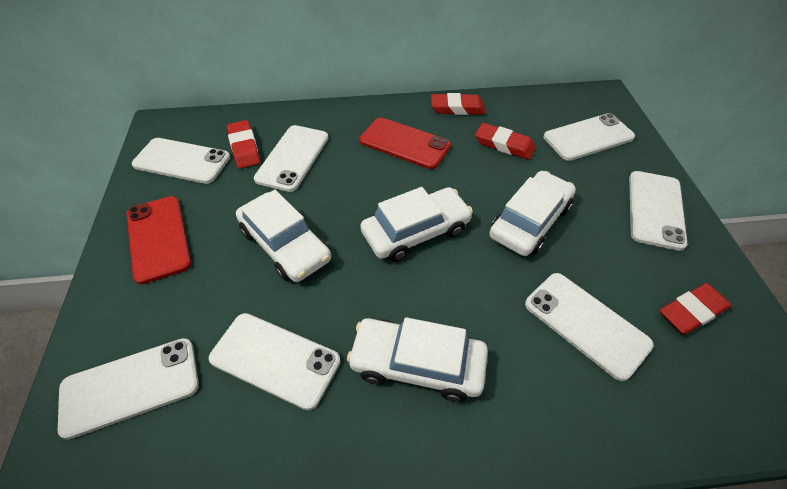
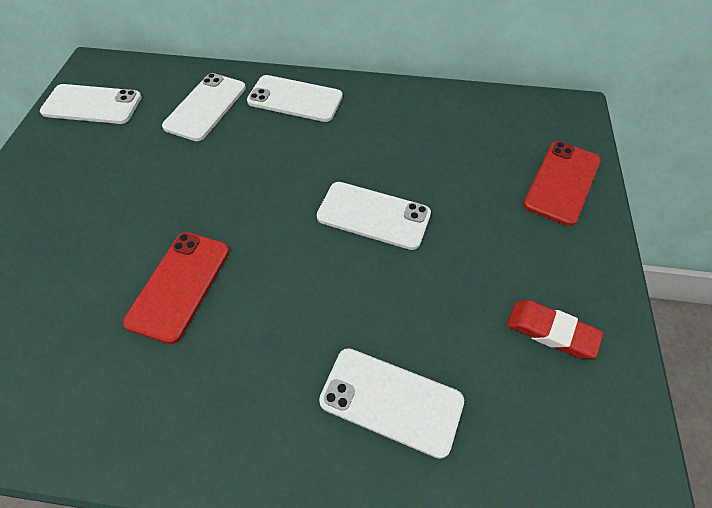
red eraser: 4 -> 1
white car: 4 -> 0
white phone: 7 -> 5

